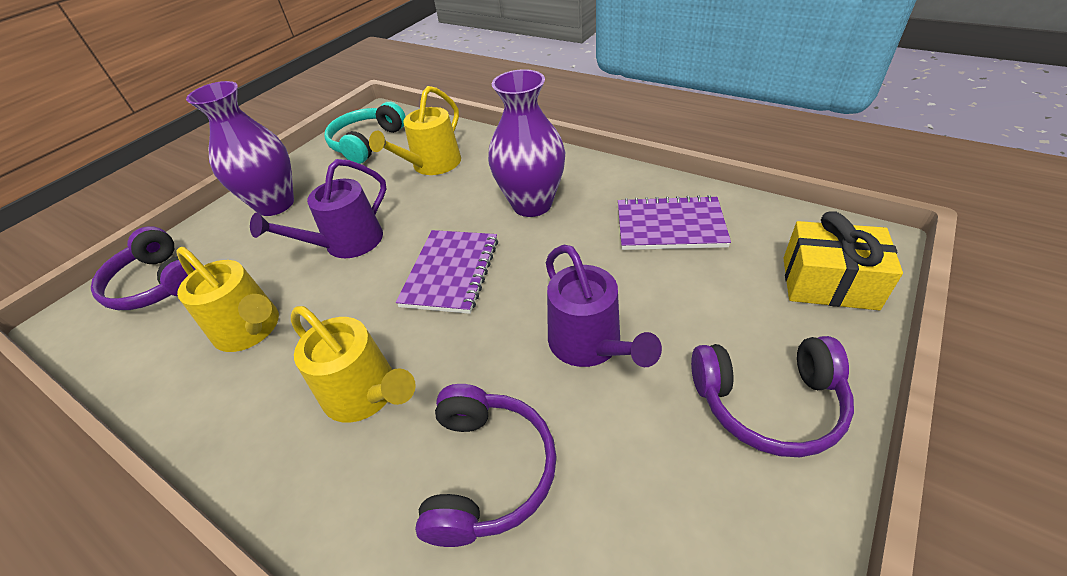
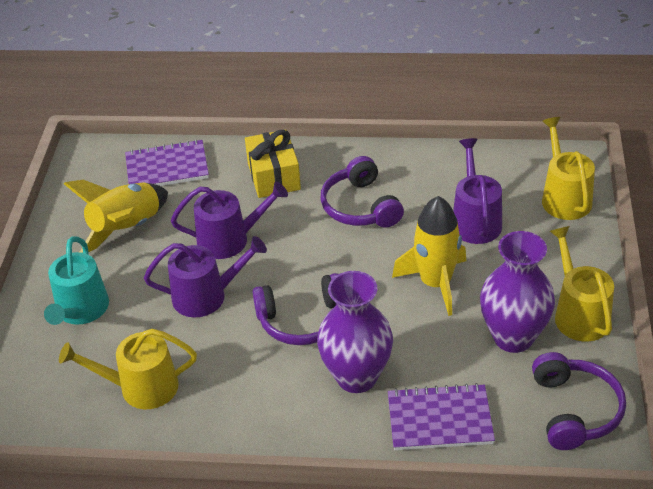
purple watering can: 2 -> 3
turquoise headphones: 1 -> 0
turquoise watering can: 0 -> 1
yellow rocket: 0 -> 2

